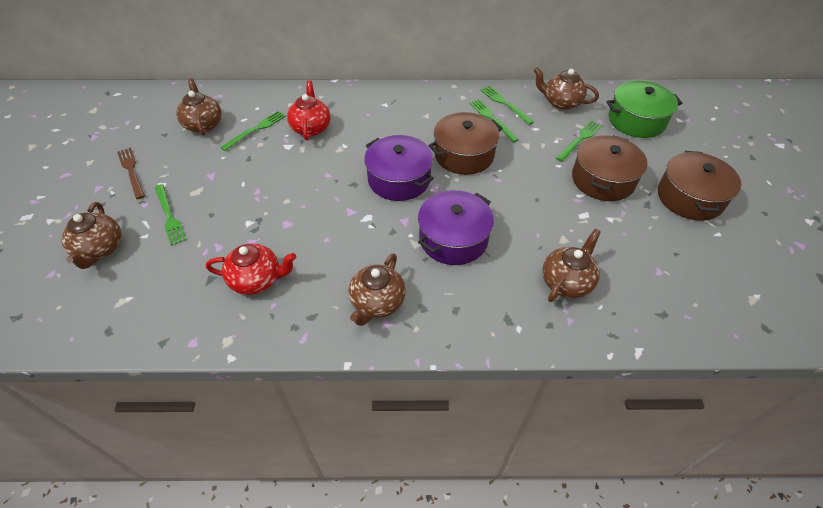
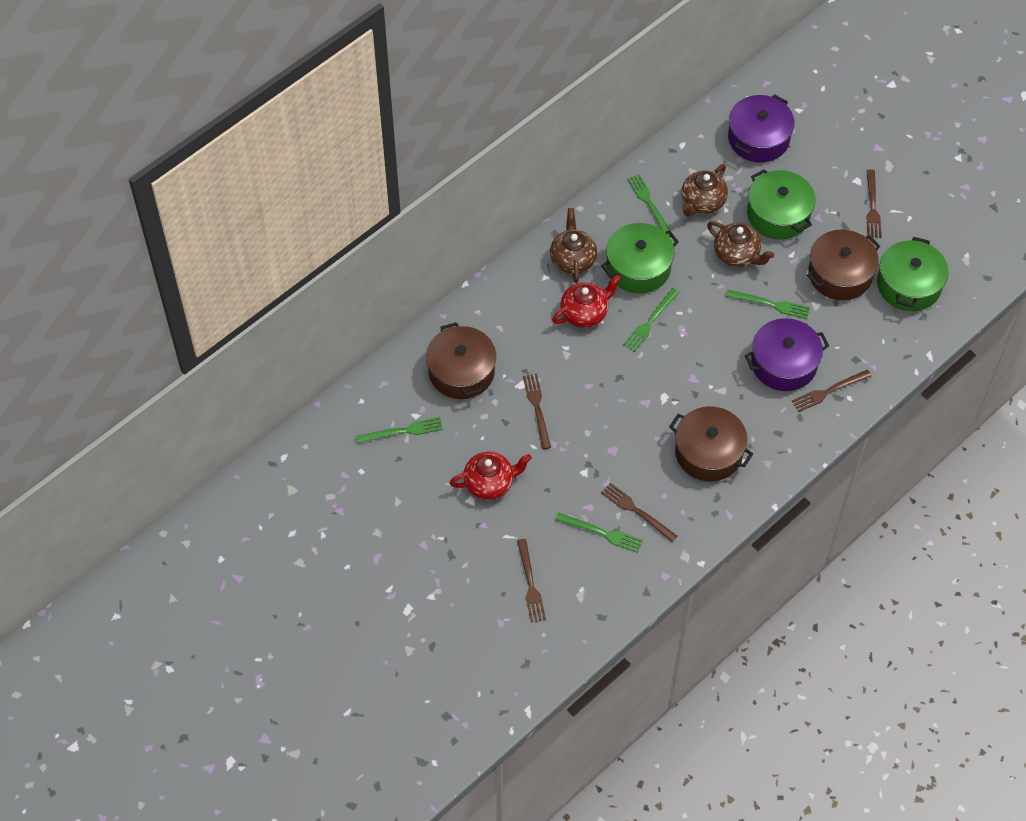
brown fork: 1 -> 5
brown teapot: 5 -> 3
green pot: 1 -> 3

